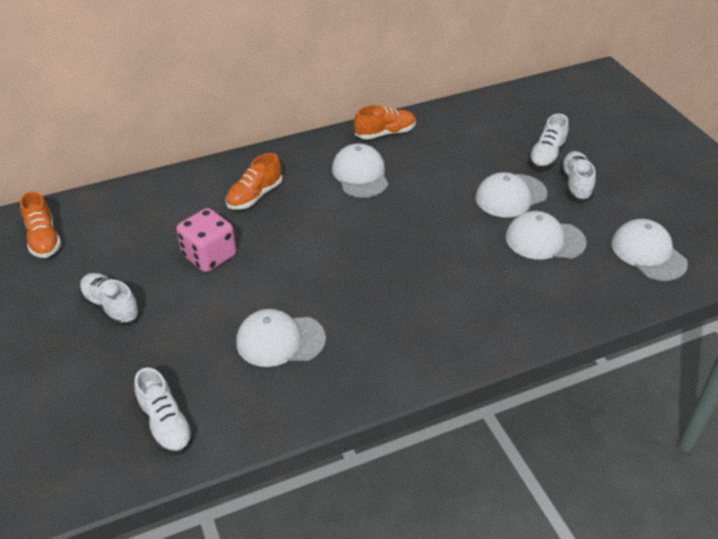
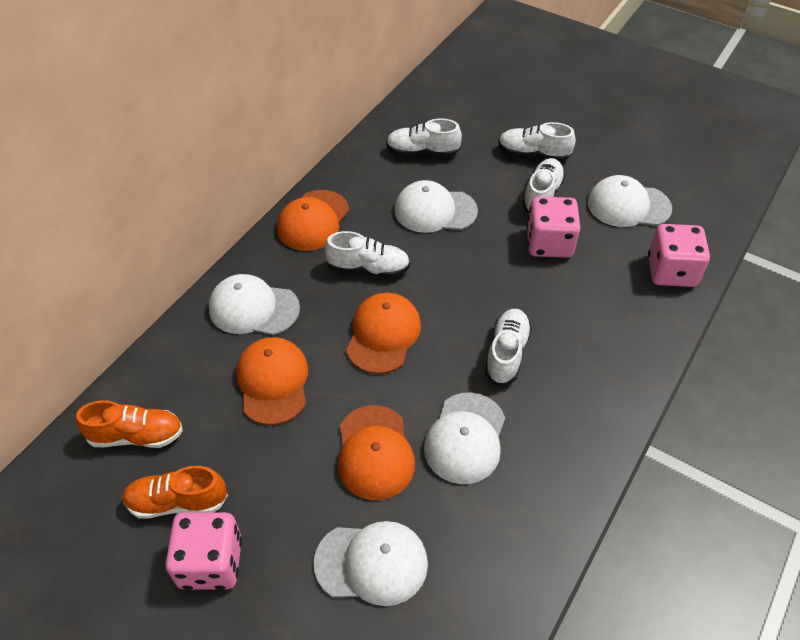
orange cap: 0 -> 4
orange shoe: 3 -> 2
pink dice: 1 -> 3
white shoe: 4 -> 5

